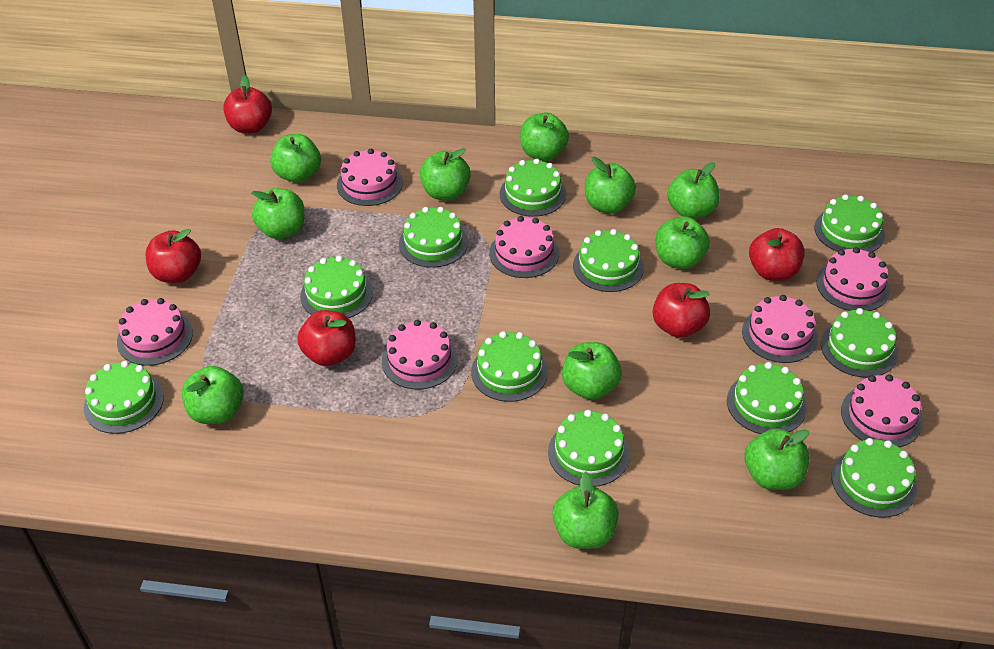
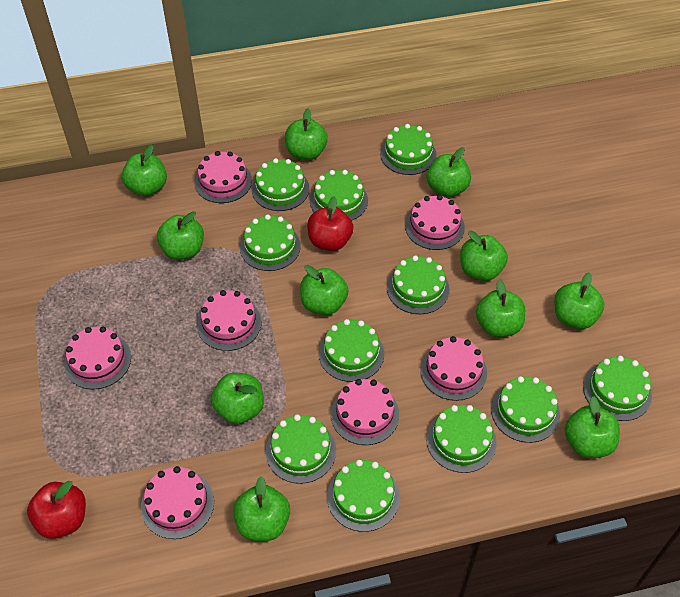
red apple: 5 -> 2

